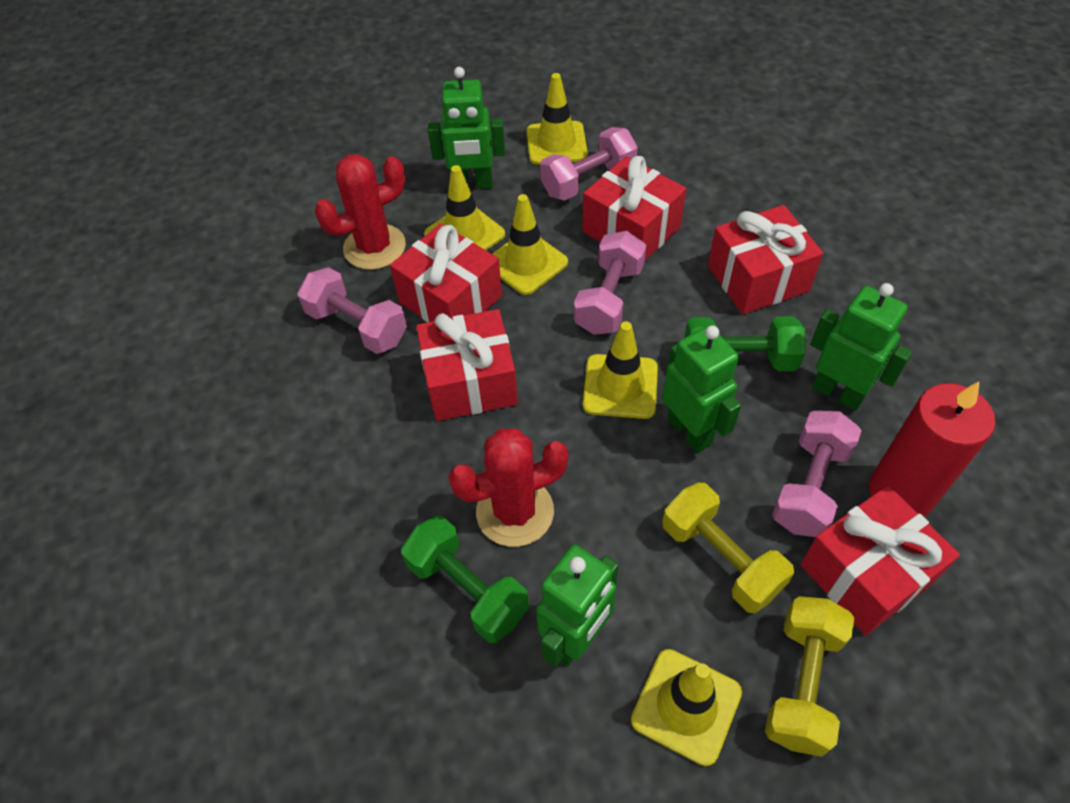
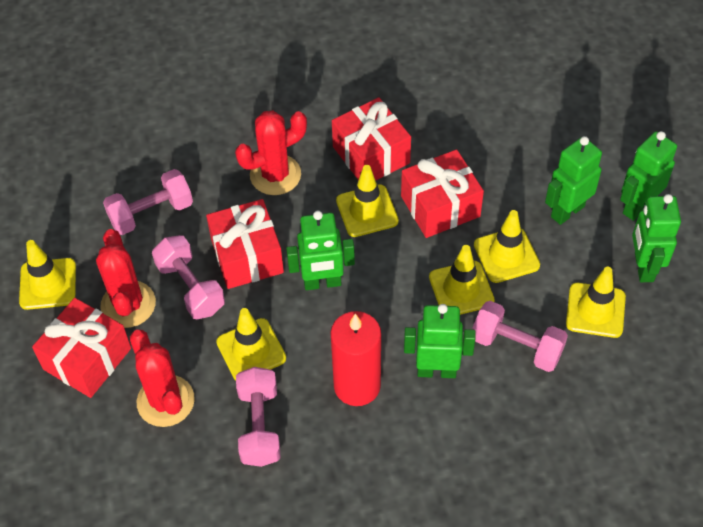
green dumbbell: 2 -> 0
green robot: 4 -> 5
red cactus: 2 -> 3
red gift: 5 -> 4
yellow dumbbell: 2 -> 0
yellow traffic cone: 5 -> 6

